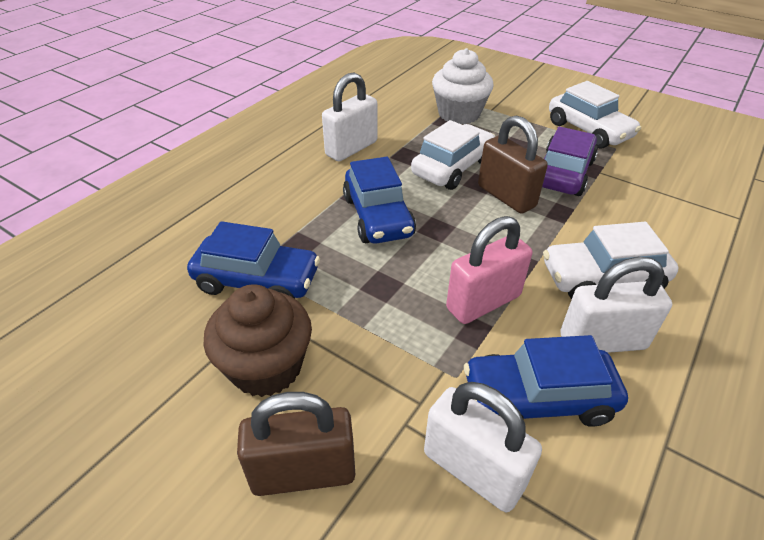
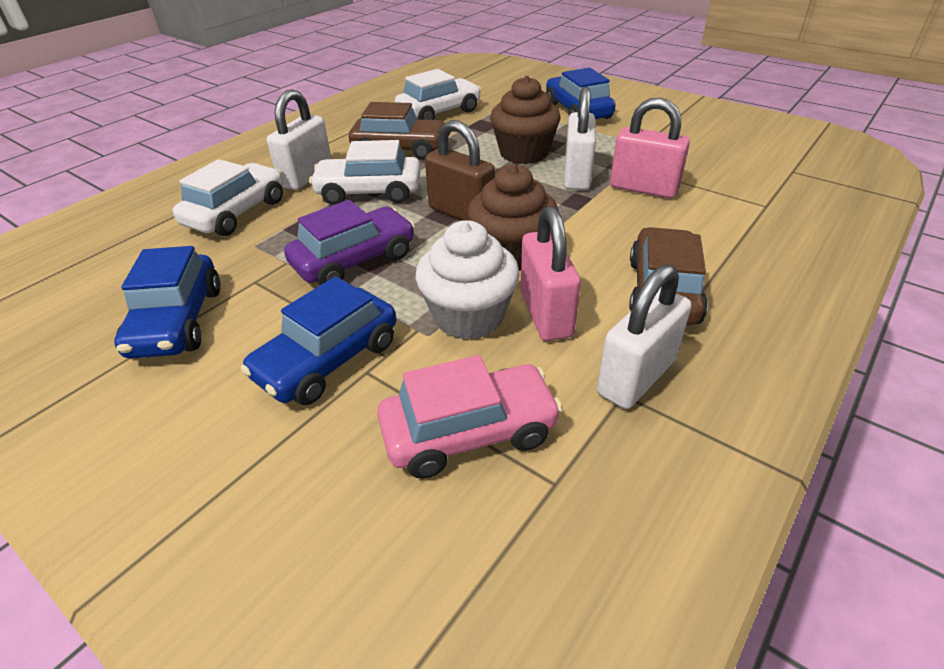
brown car: 0 -> 2
brown cupcake: 1 -> 2
brown padlock: 2 -> 1
pink car: 0 -> 1
pink padlock: 1 -> 2

